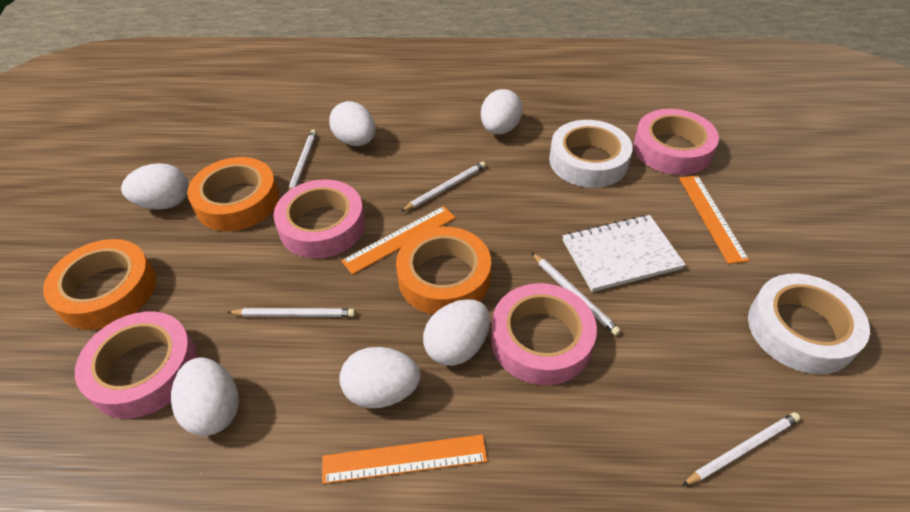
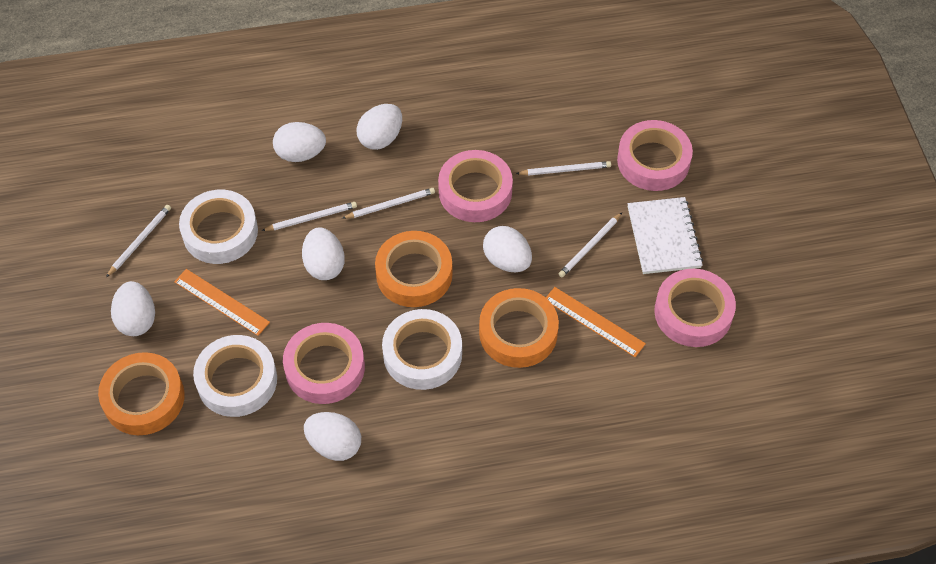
orange ruler: 3 -> 2
white tape: 2 -> 3

